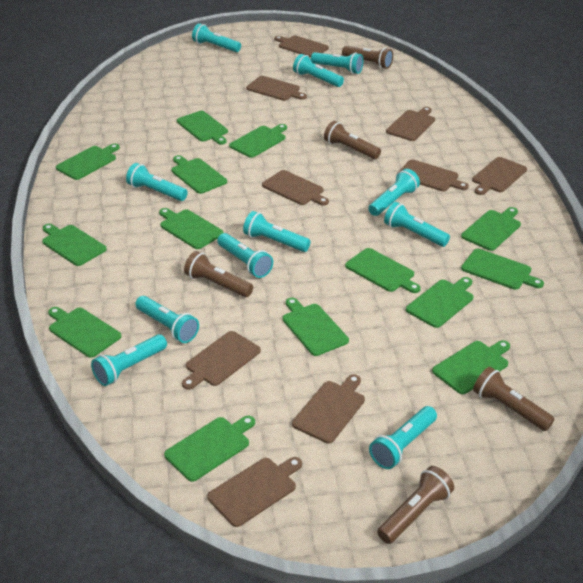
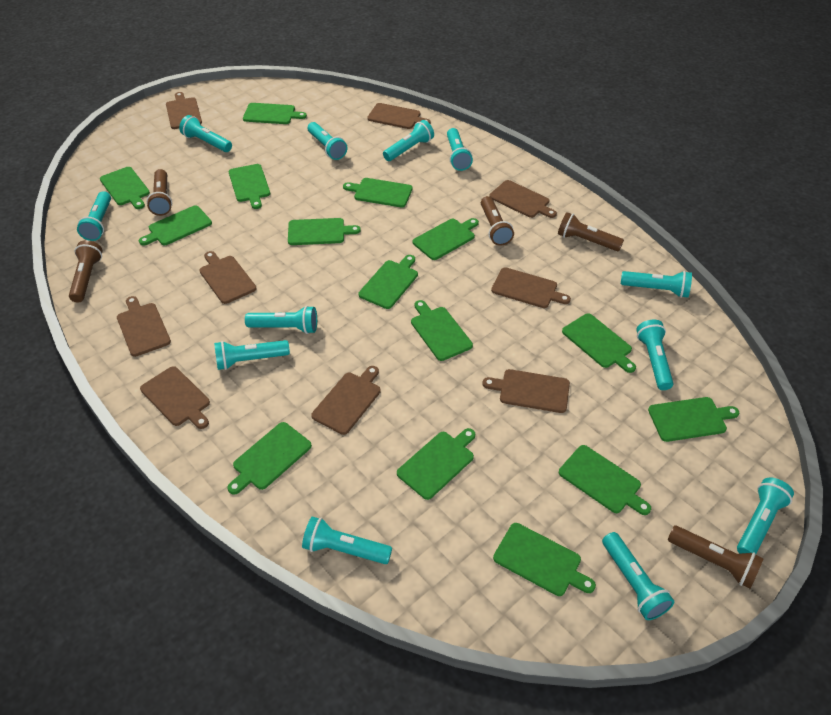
green cutting board: 14 -> 15
turquoise flashlight: 11 -> 12

